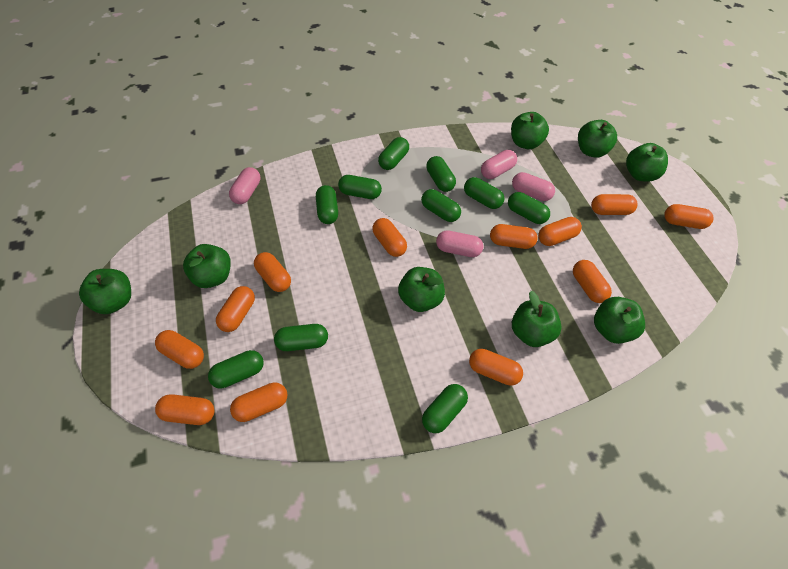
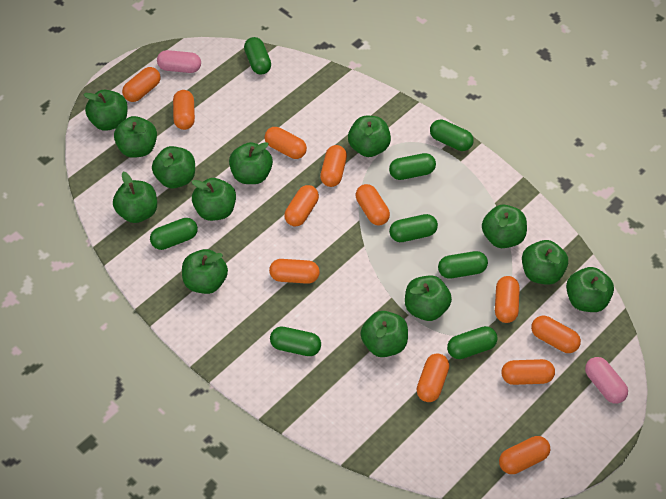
green apple: 8 -> 13
green capsule: 10 -> 8
pink capsule: 4 -> 2

